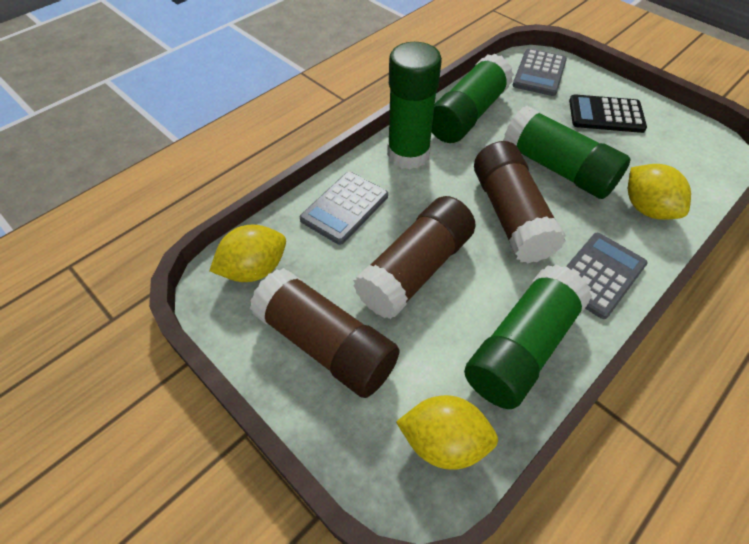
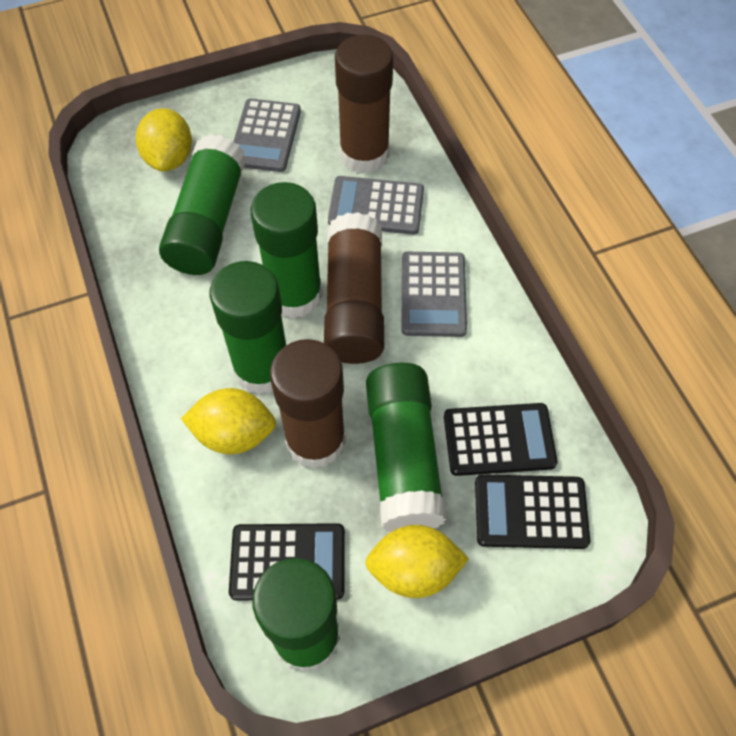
black calculator: 1 -> 3
green glue stick: 4 -> 5

